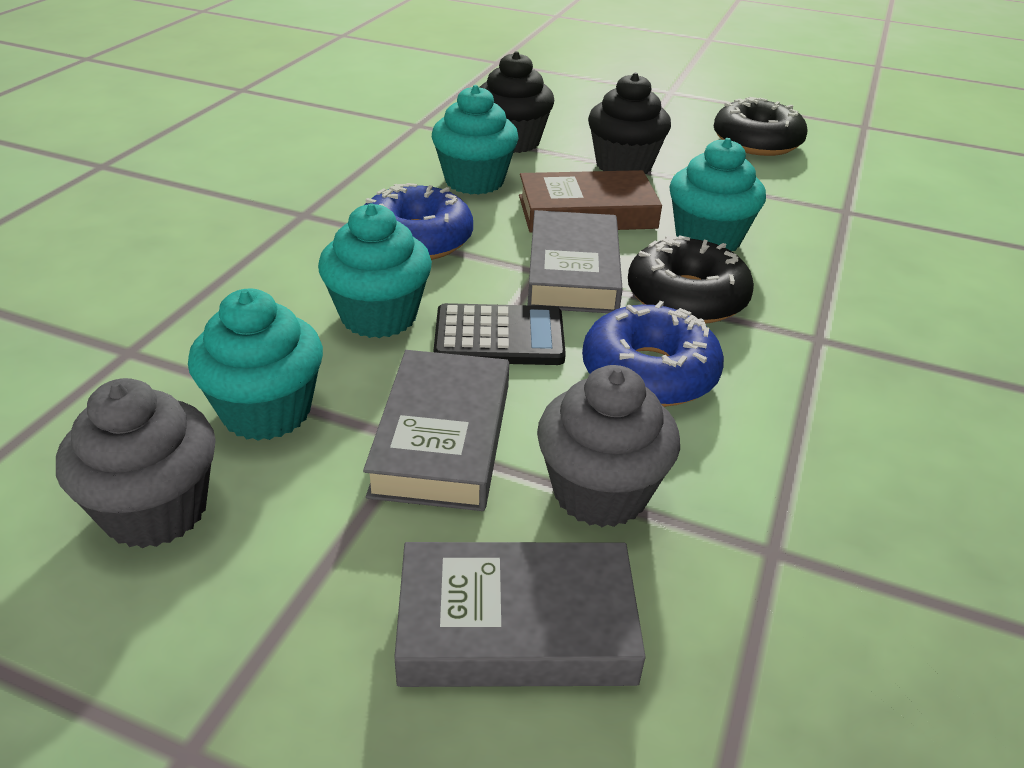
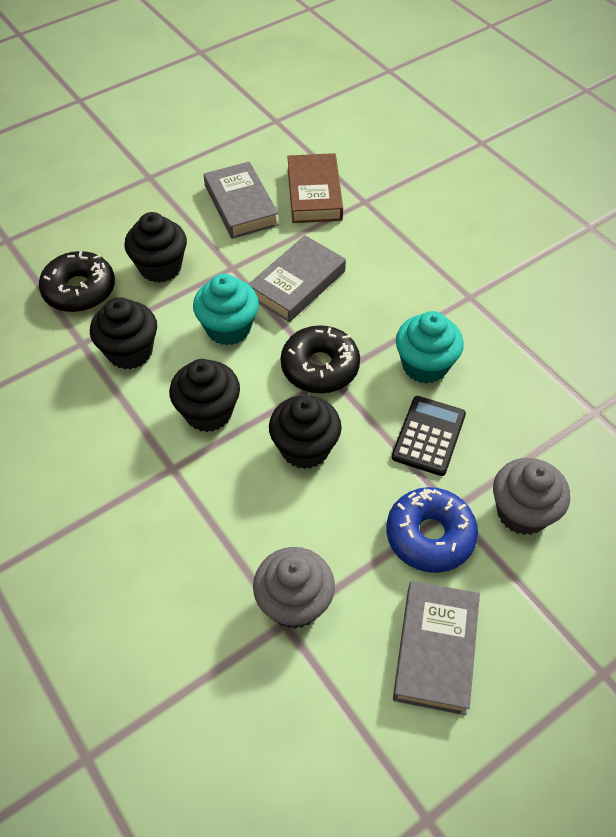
black cupcake: 2 -> 4
blue donut: 2 -> 1
turquoise cupcake: 4 -> 2

